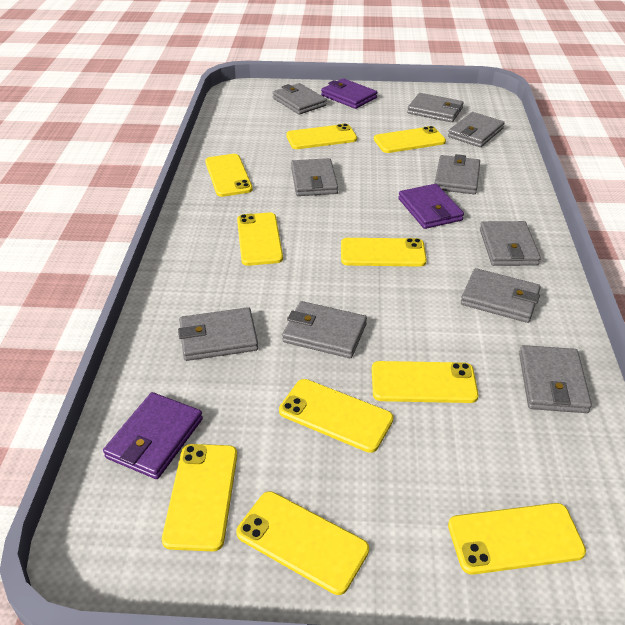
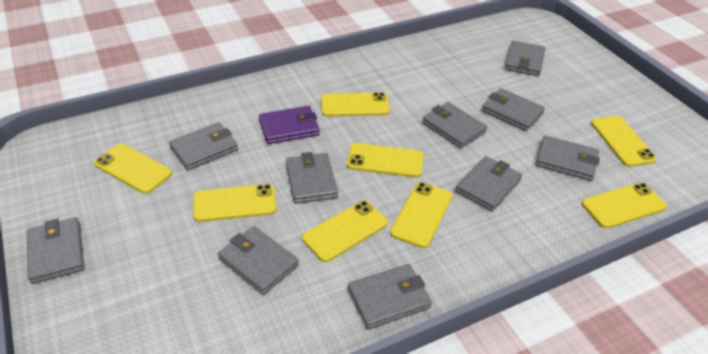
purple wallet: 3 -> 1
yellow phone: 10 -> 8

